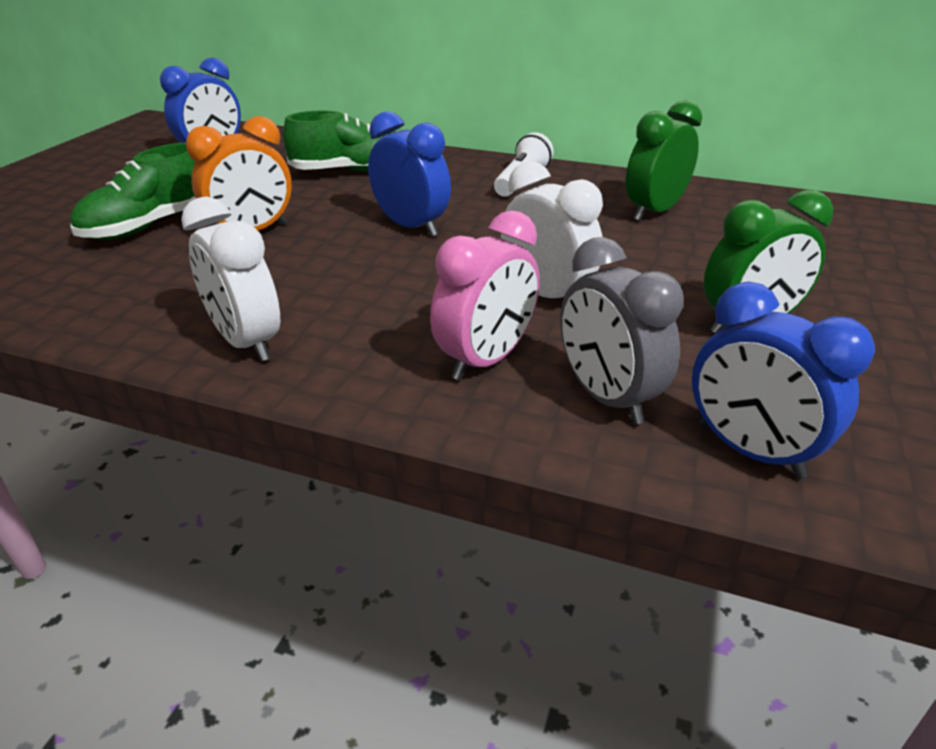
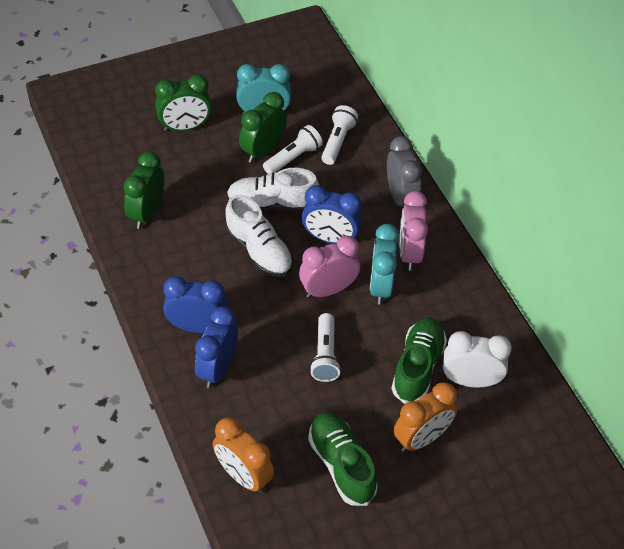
green clock: 2 -> 3
orange clock: 1 -> 2
pink clock: 1 -> 2
turquoise clock: 0 -> 2
white clock: 2 -> 1
white flashlight: 1 -> 3
white shoe: 0 -> 2

